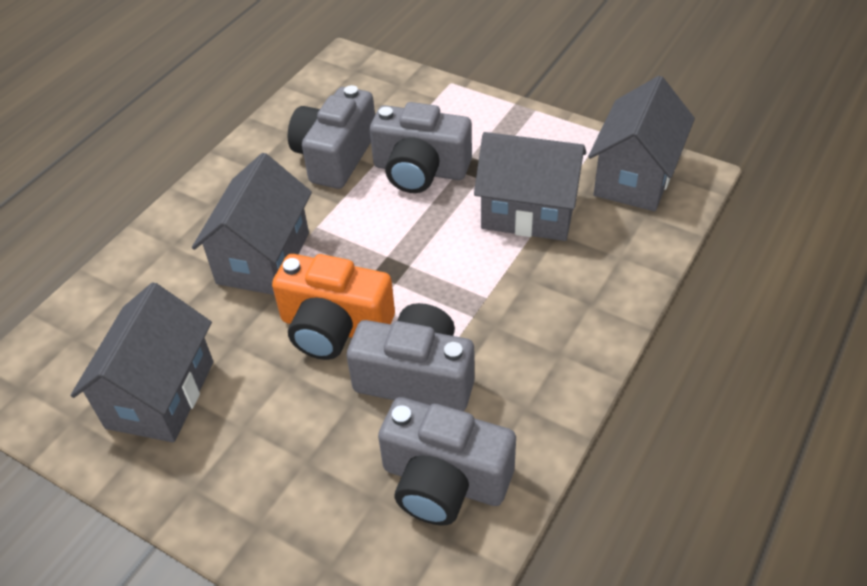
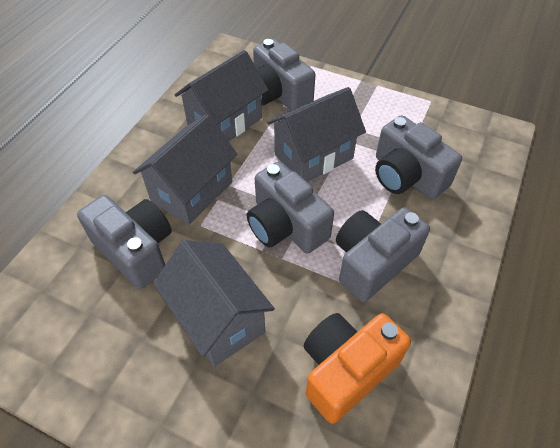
grey camera: 4 -> 5

